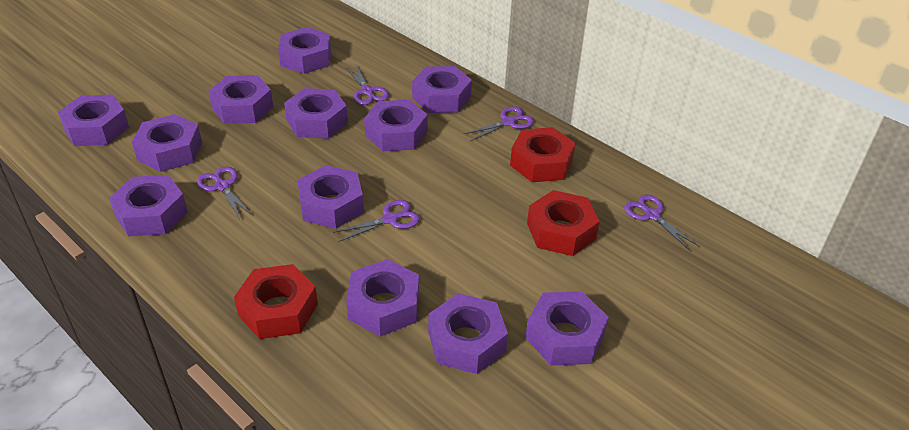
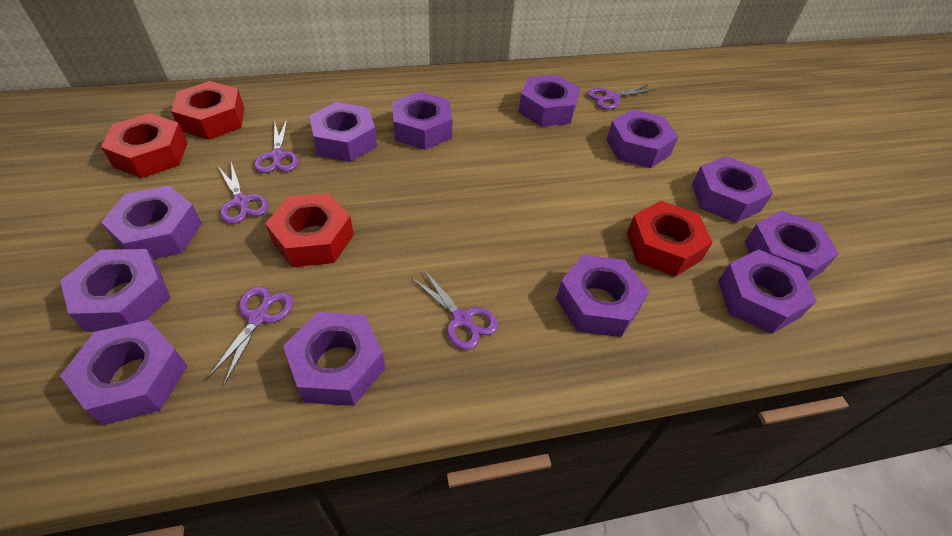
red nut: 3 -> 4

